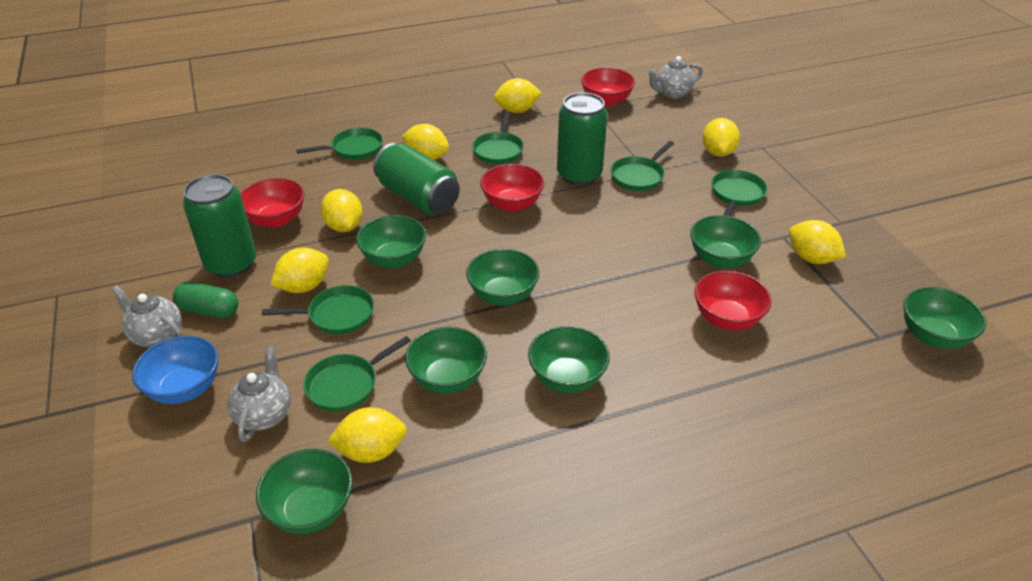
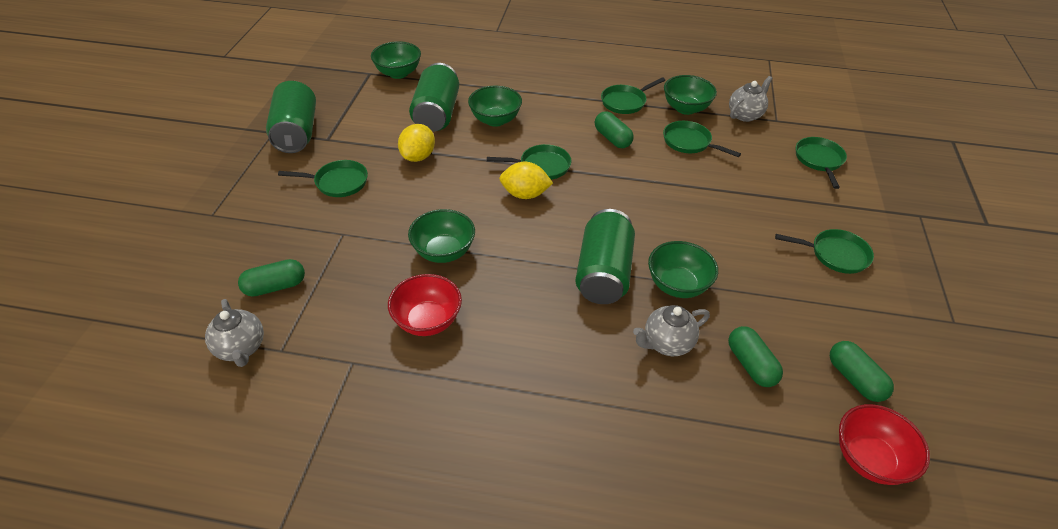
blue bowl: 1 -> 0
green bowl: 7 -> 5
green capsule: 1 -> 4
red bowl: 4 -> 2
yellow lemon: 7 -> 2

